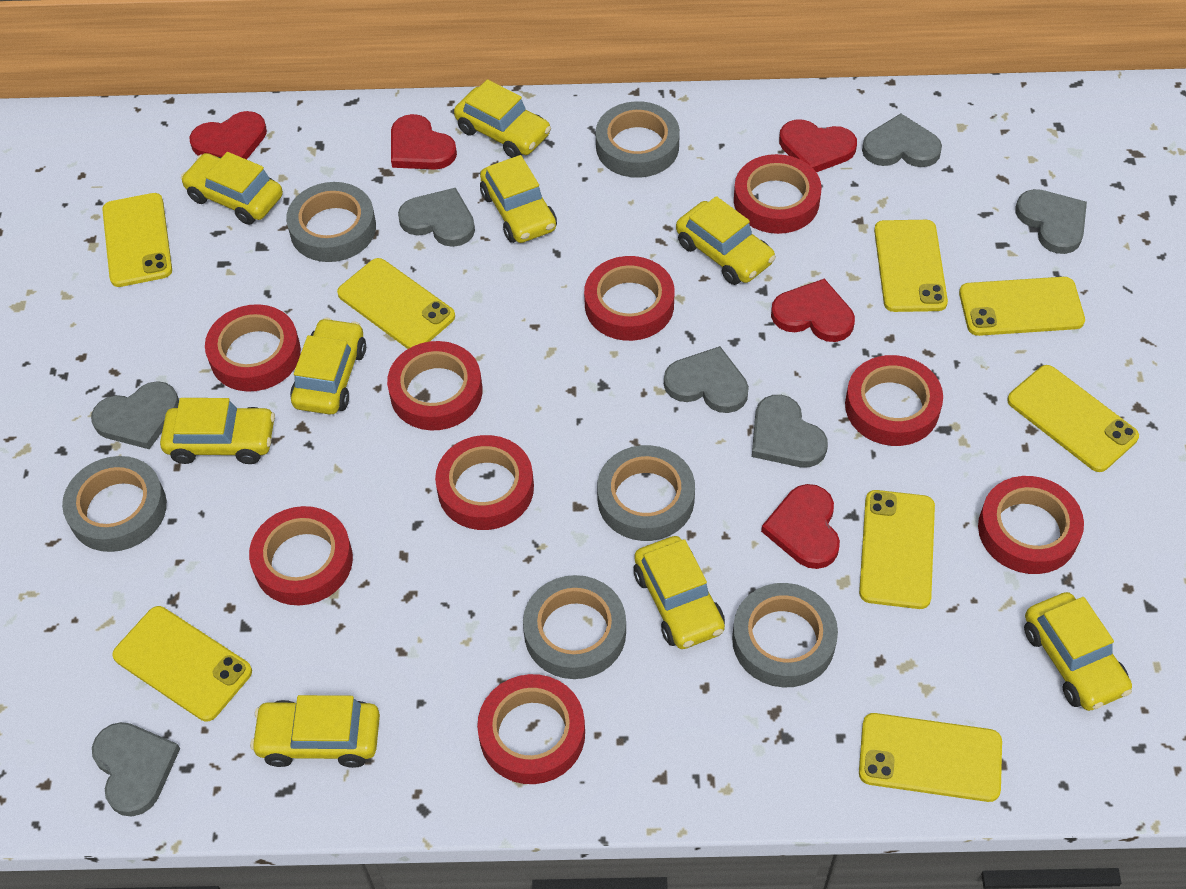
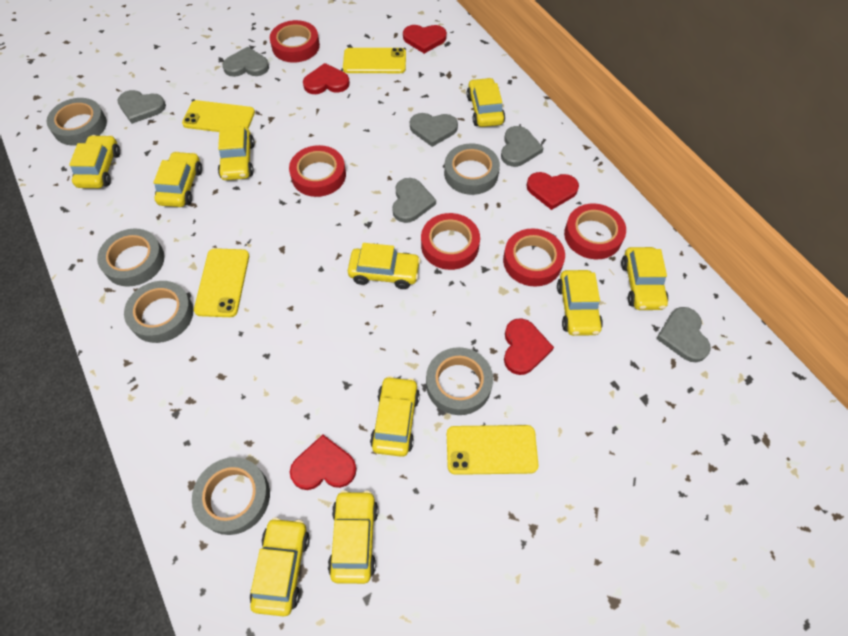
grey heart: 7 -> 6
red tape: 9 -> 5
yellow car: 9 -> 10
yellow phone: 8 -> 4

